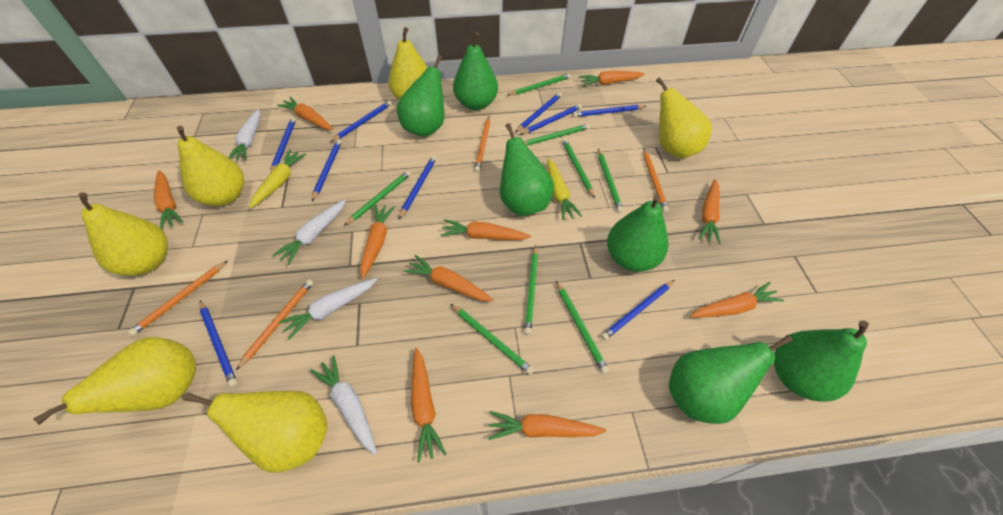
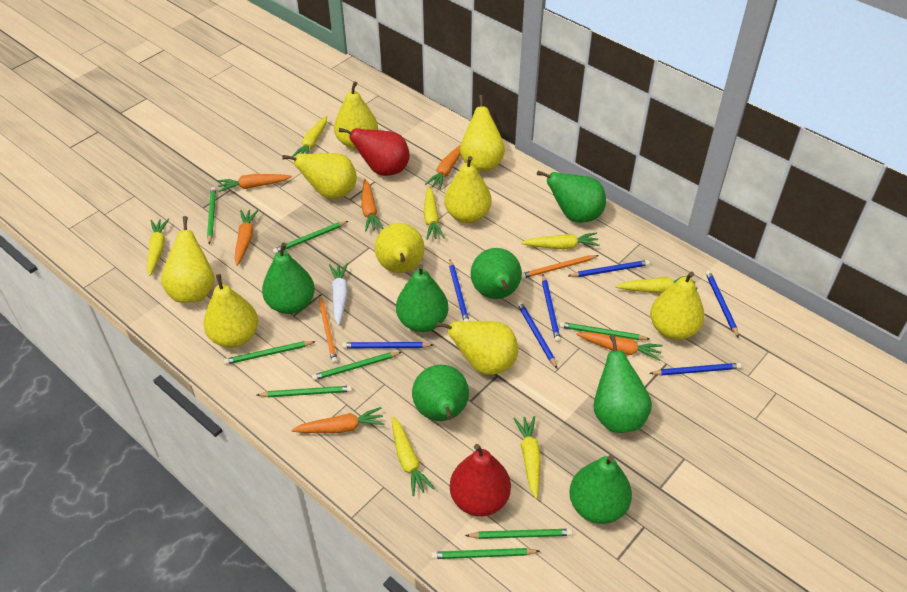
blue pencil: 9 -> 7
green pear: 6 -> 7
orange carrot: 10 -> 6
orange pencil: 4 -> 2
red pear: 0 -> 2
white carrot: 4 -> 1
yellow carrot: 2 -> 7
yellow pear: 6 -> 9

